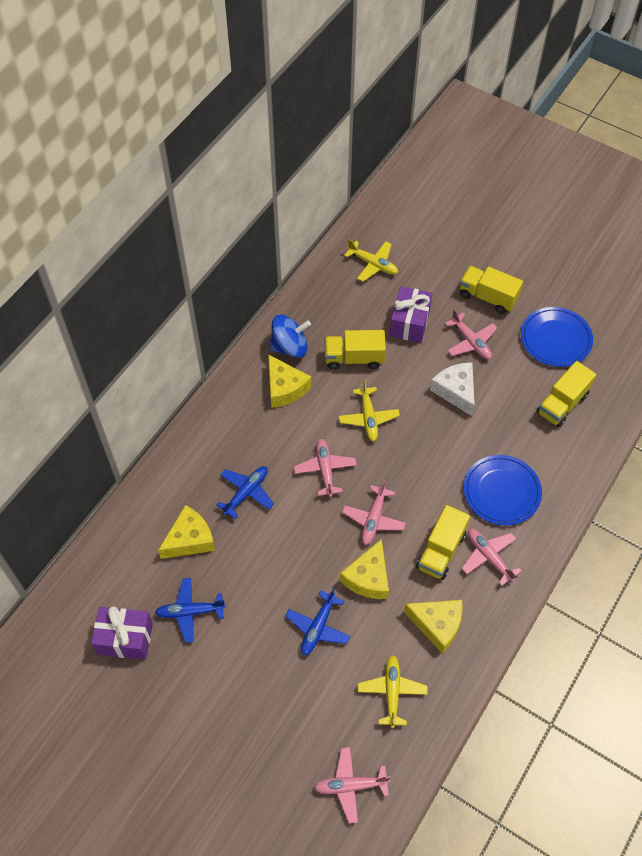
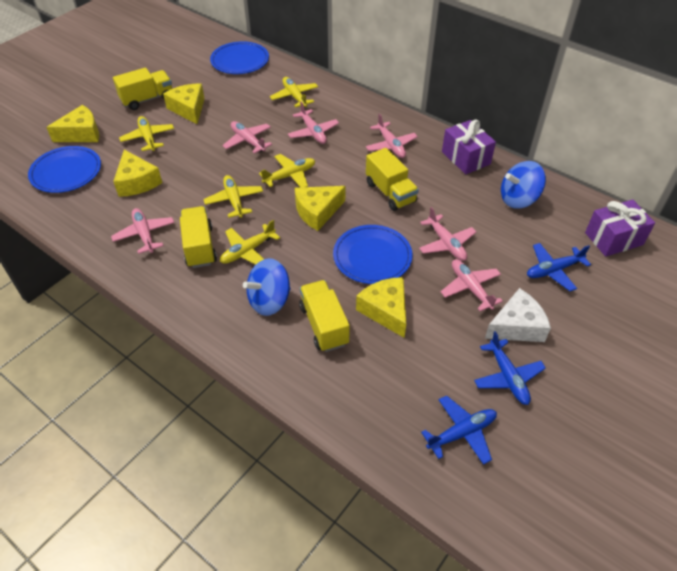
blue plate: 2 -> 3
blue spinning top: 1 -> 2
pink plane: 5 -> 6
yellow cheese: 4 -> 5
yellow plane: 3 -> 5

